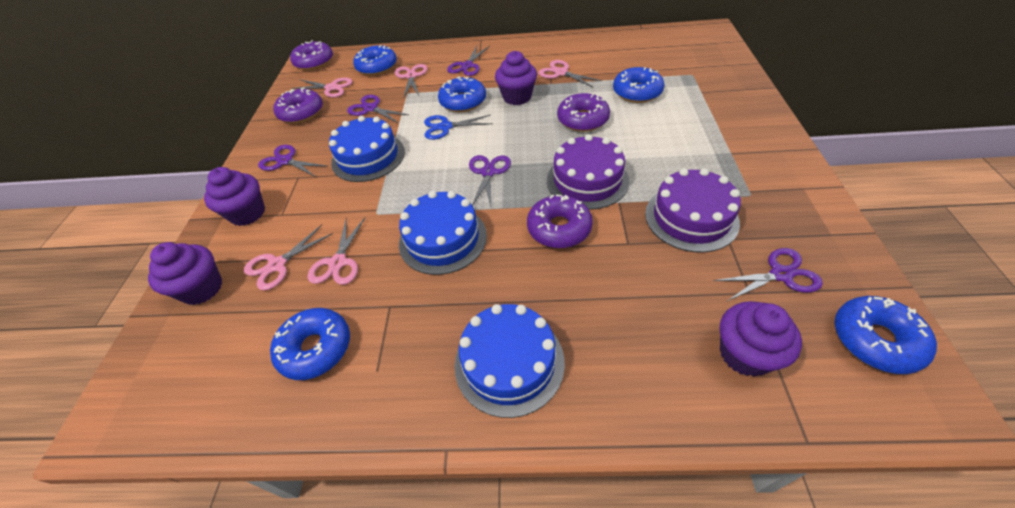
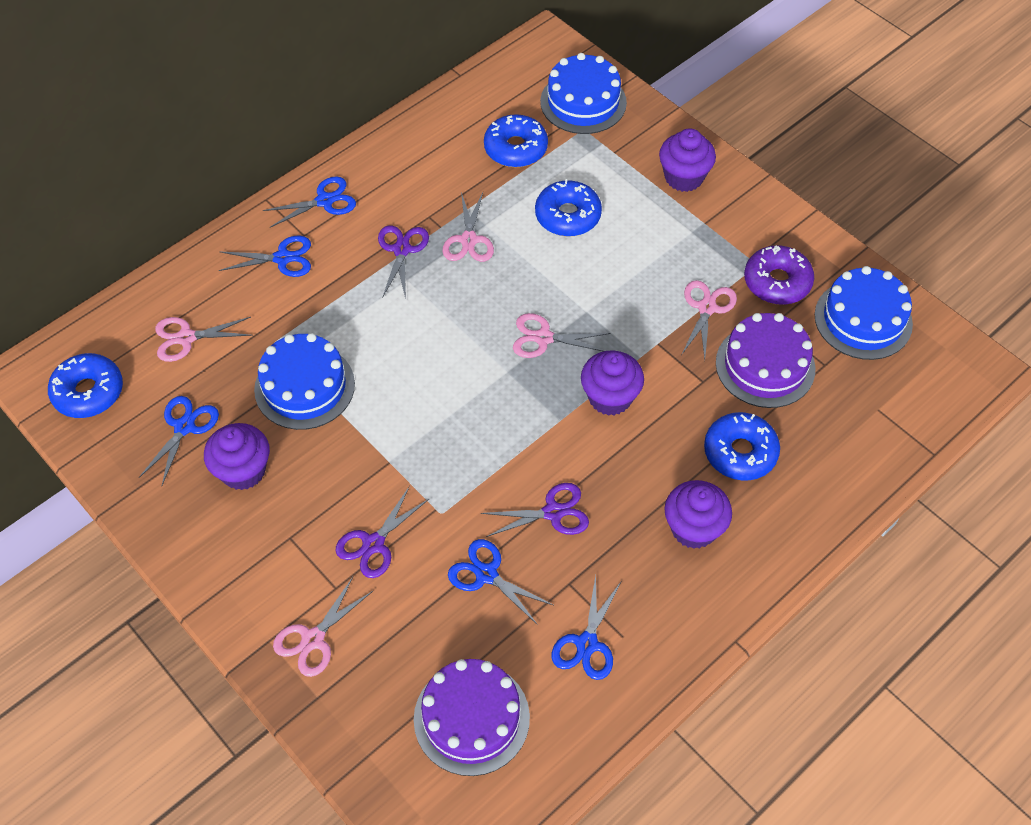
blue donut: 5 -> 4
blue scissors: 1 -> 5
purple donut: 4 -> 1
purple scissors: 5 -> 3

